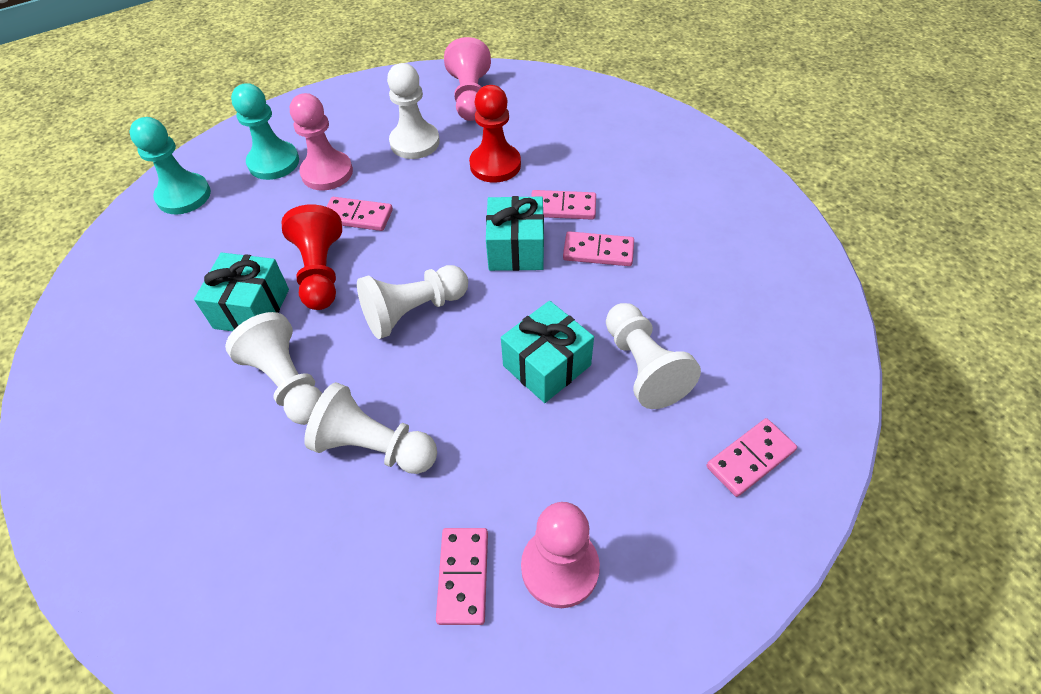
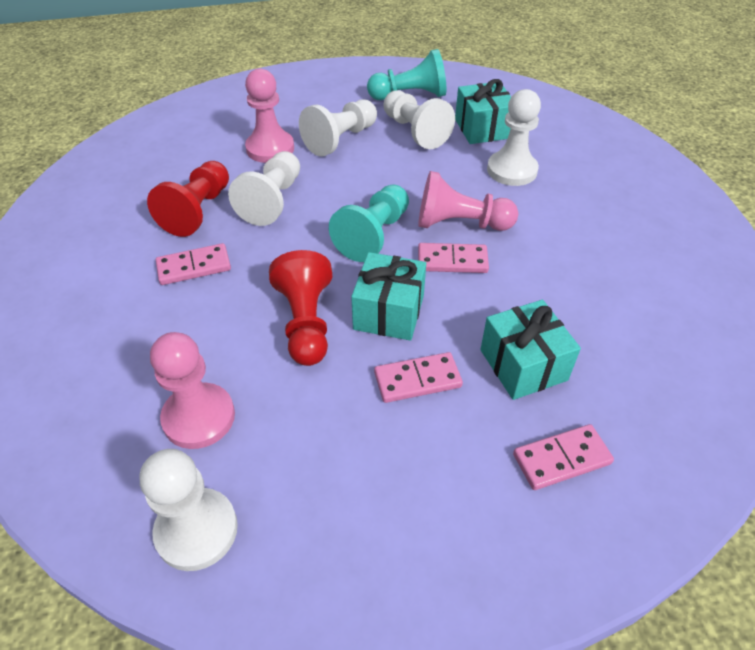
pink domino: 5 -> 4

